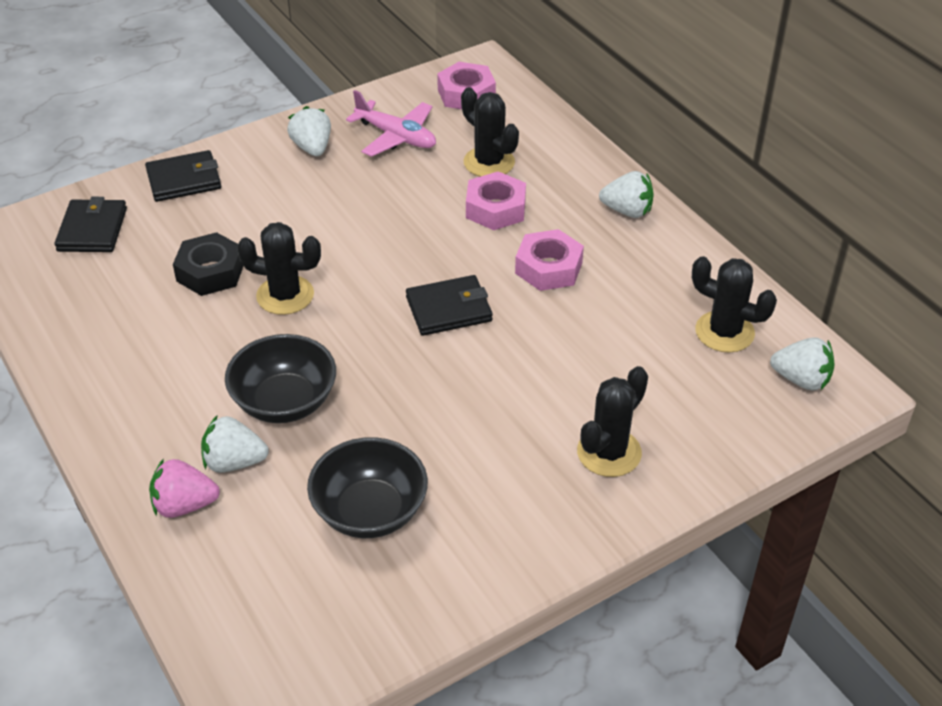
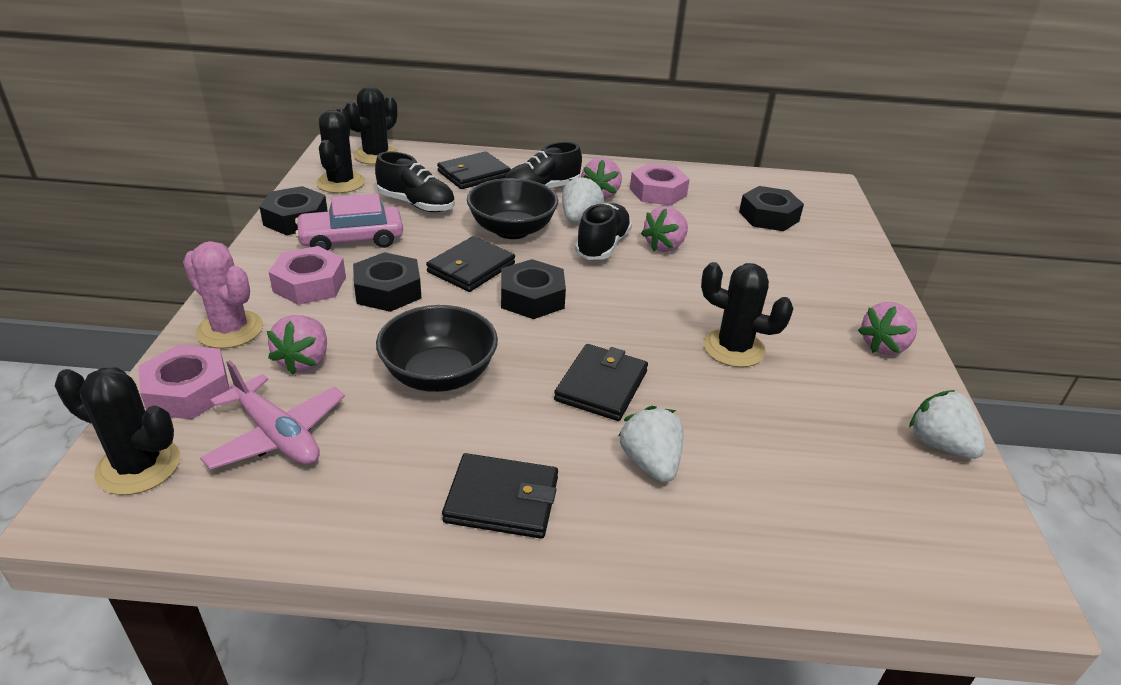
black nut: 1 -> 4
black shoe: 0 -> 3
black wallet: 3 -> 4
pink cactus: 0 -> 1
pink car: 0 -> 1
pink strawberry: 1 -> 4
white strawberry: 4 -> 3

